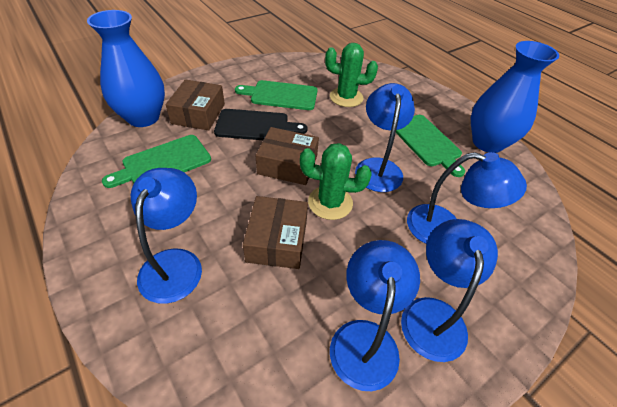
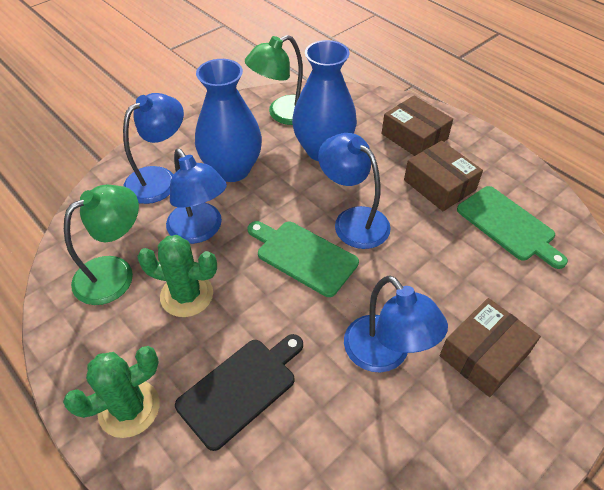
blue lamp: 5 -> 4
green cutting board: 3 -> 2
green lamp: 0 -> 2

